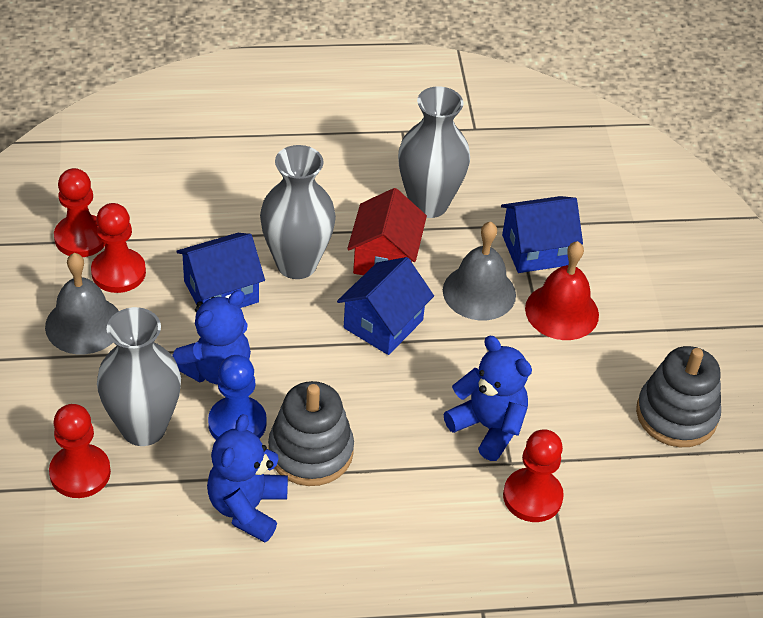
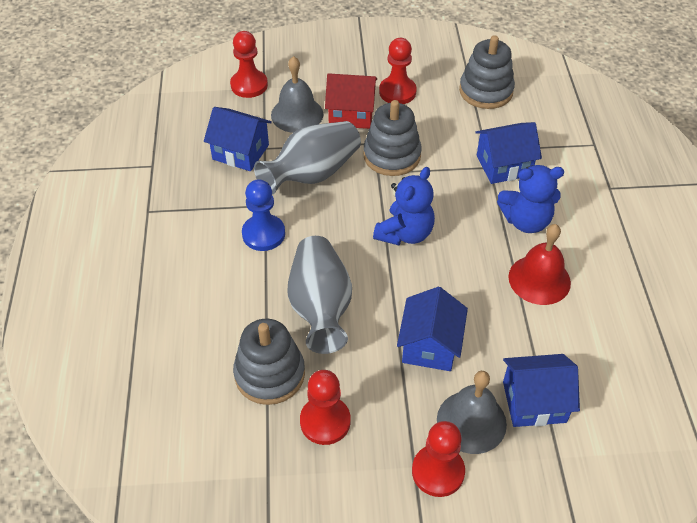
blue house: 3 -> 4
blue teddy bear: 3 -> 2
grey stacking toy: 2 -> 3
grey vase: 3 -> 2

